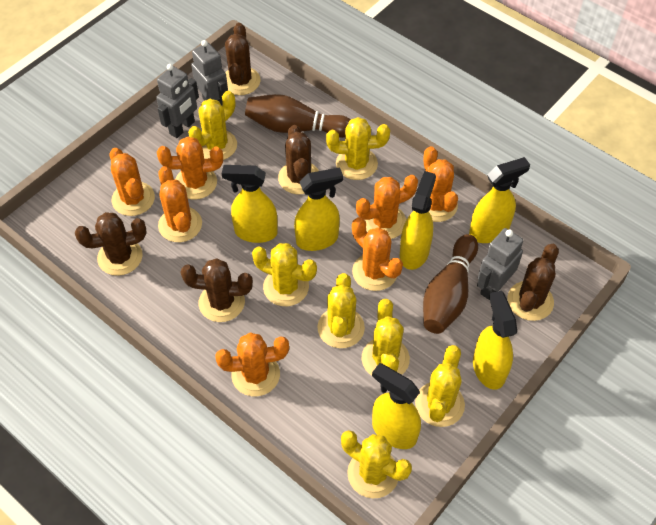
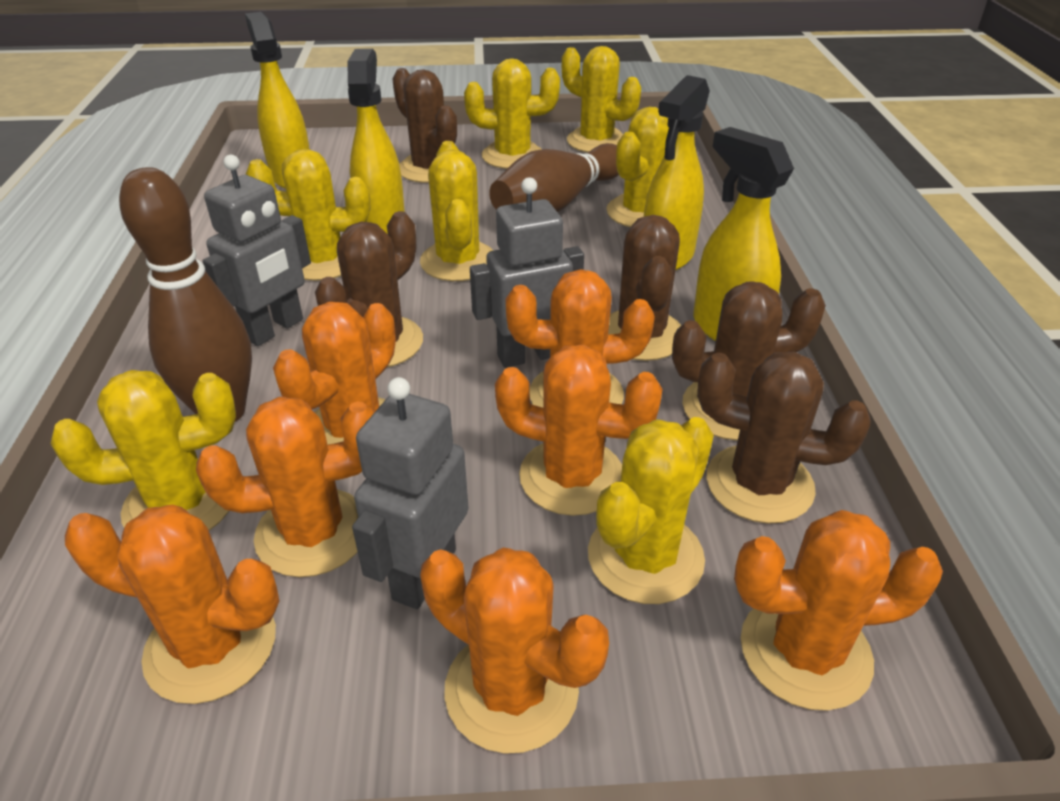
yellow spray bottle: 6 -> 4

